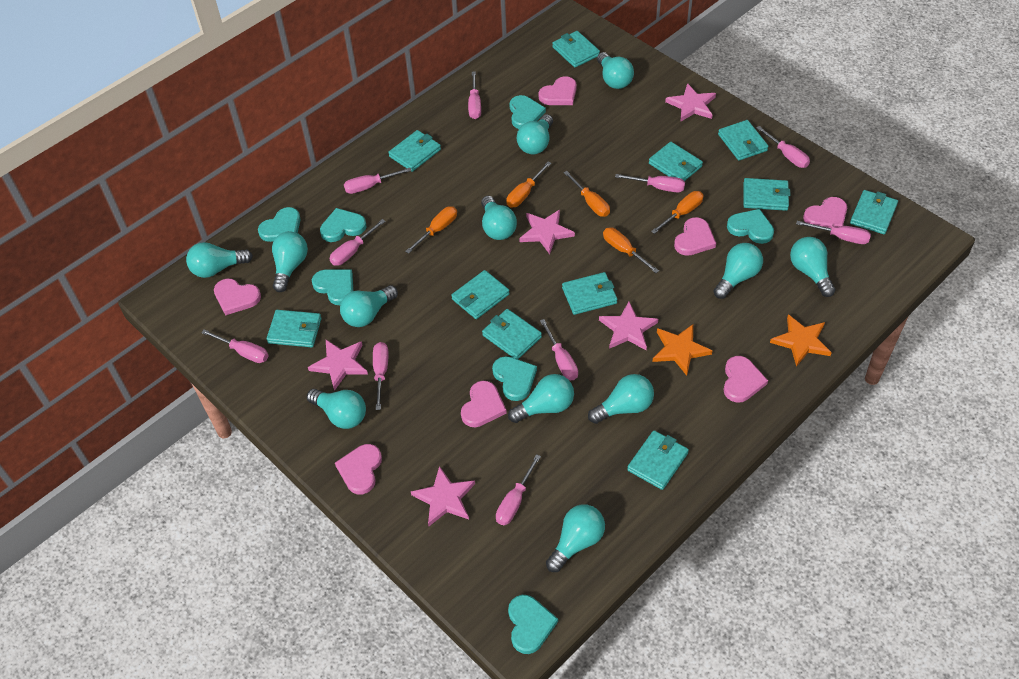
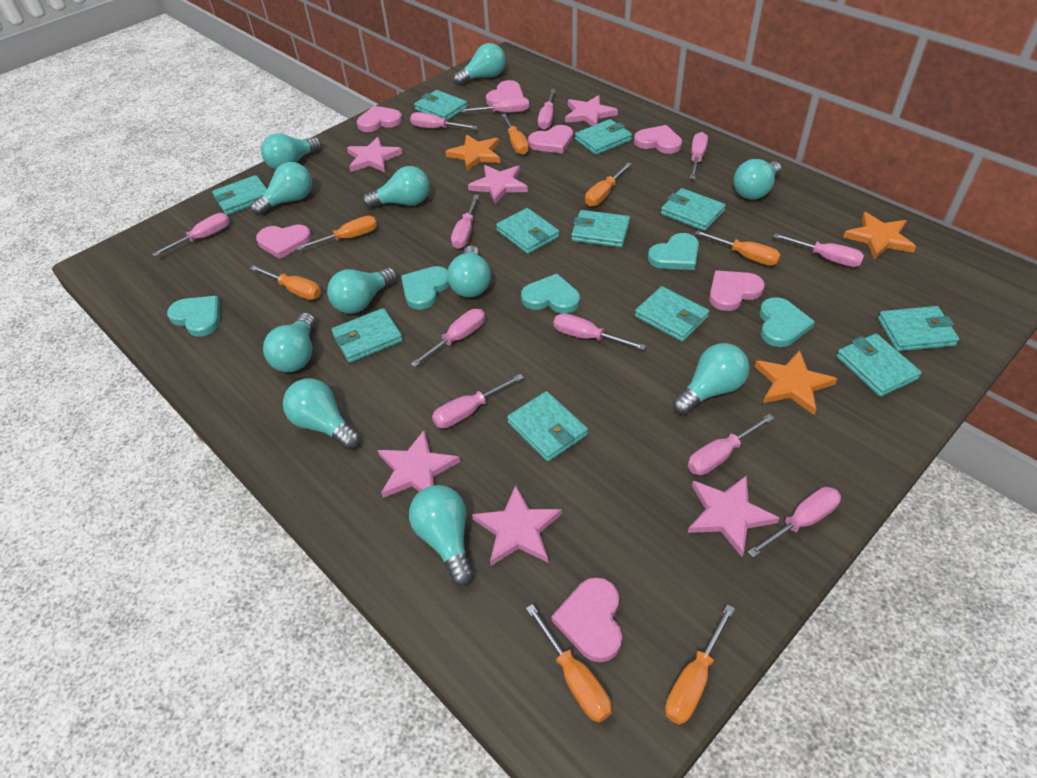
orange screwdriver: 5 -> 7
orange star: 2 -> 3
pink screwdriver: 10 -> 12
pink star: 5 -> 6
turquoise heart: 7 -> 5
turquoise light bulb: 12 -> 11

